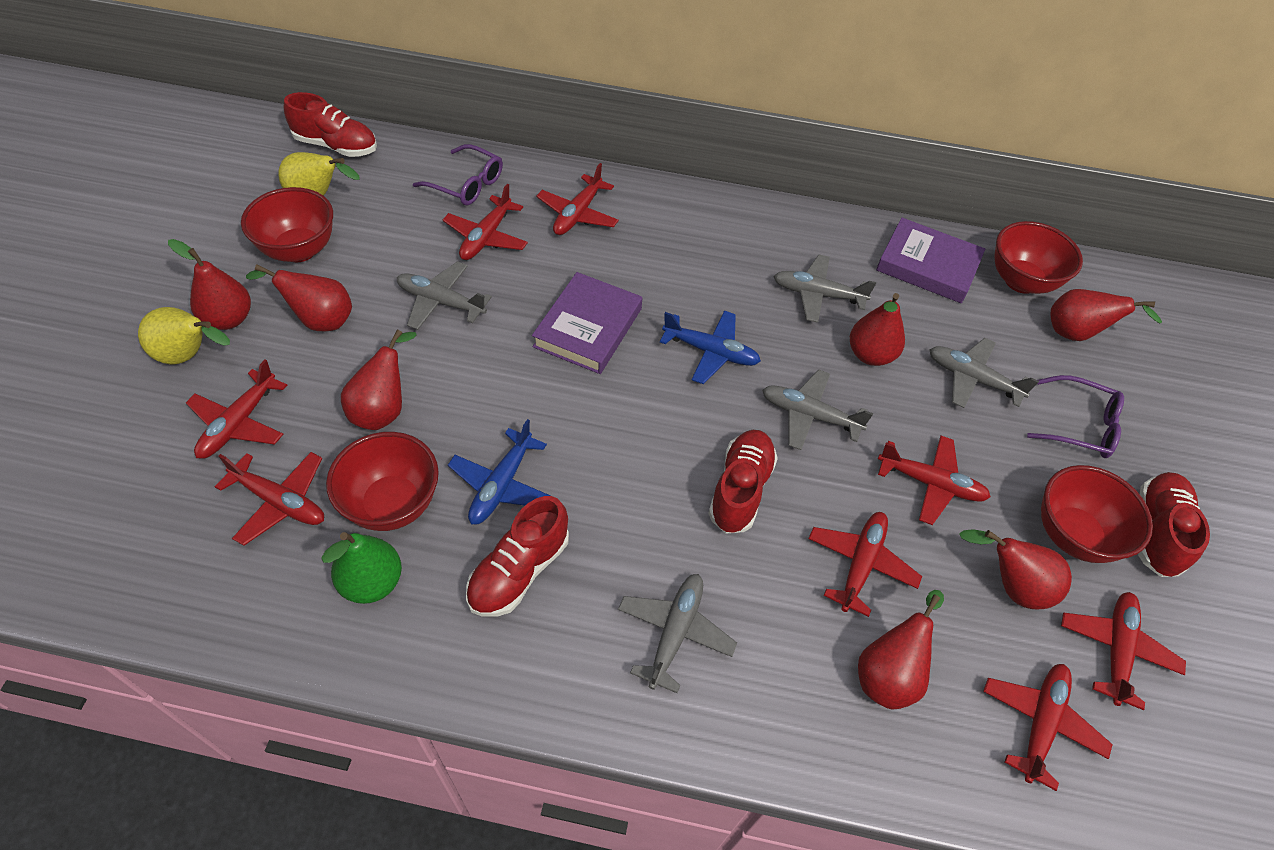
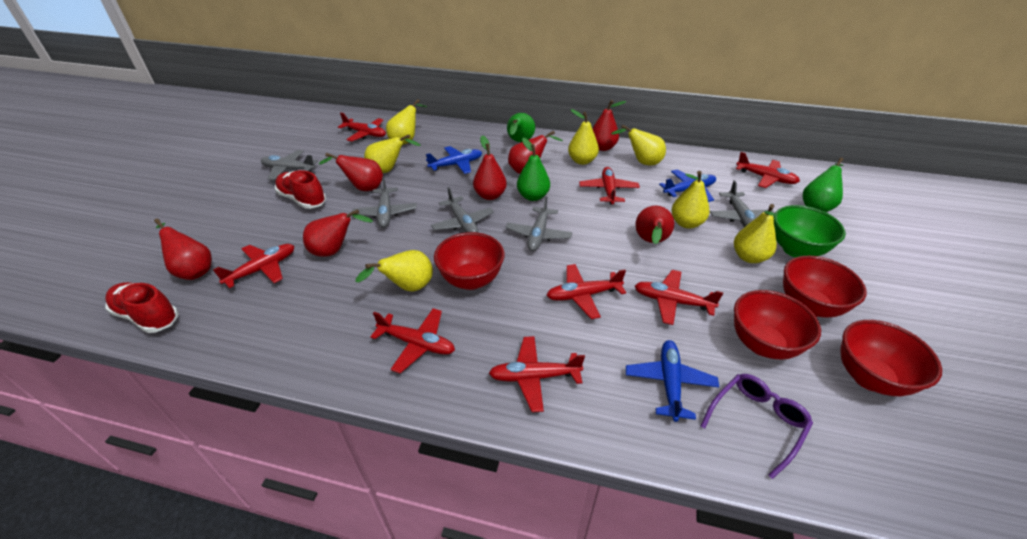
blue plane: 2 -> 3
green bowl: 0 -> 1
green pear: 1 -> 3
purple book: 2 -> 0
purple glasses: 2 -> 1
red shoe: 4 -> 2
yellow pear: 2 -> 7

